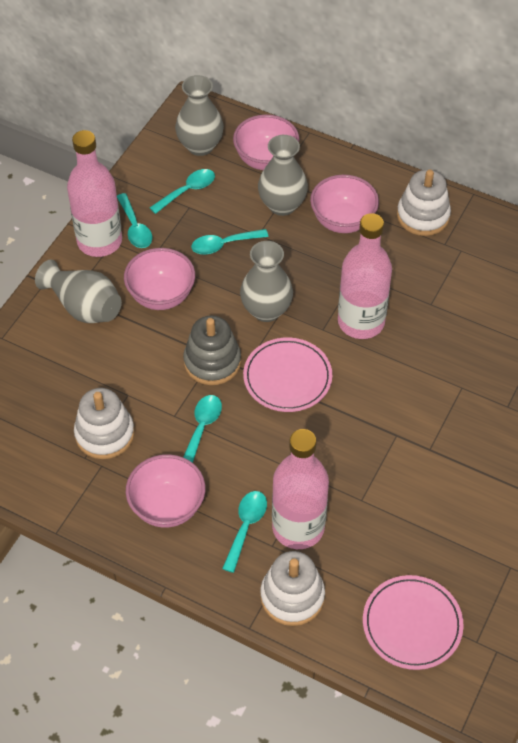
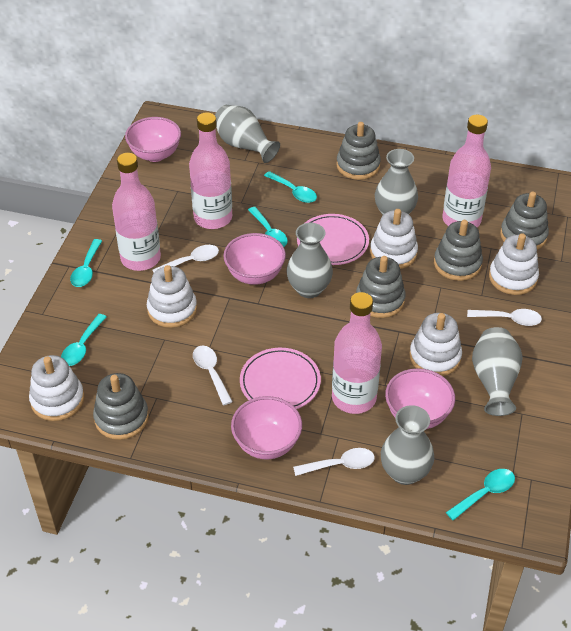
grey stacking toy: 1 -> 5
grey vase: 4 -> 5
pink bottle: 3 -> 4
white spoon: 0 -> 4
white stacking toy: 3 -> 5

